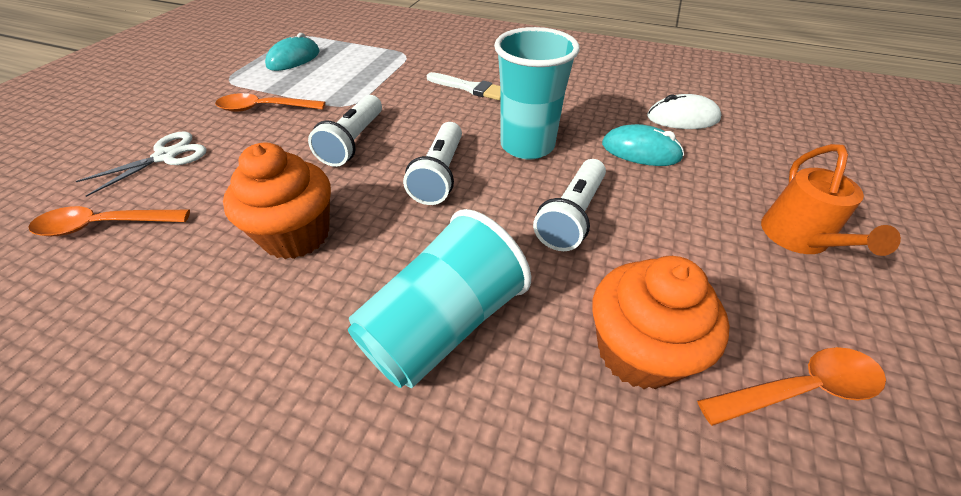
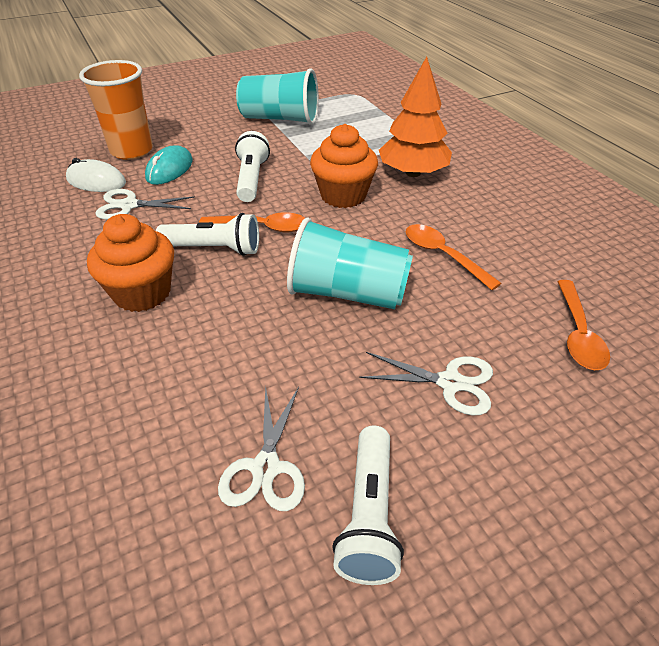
orange cup: 0 -> 1
orange tree: 0 -> 1
orange watering can: 1 -> 0
turquoise mouse: 2 -> 1
white brush: 1 -> 0
white scissors: 1 -> 3

